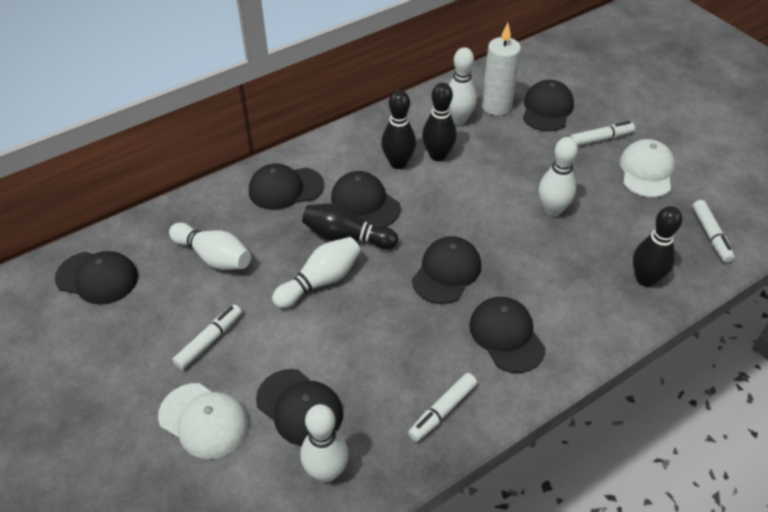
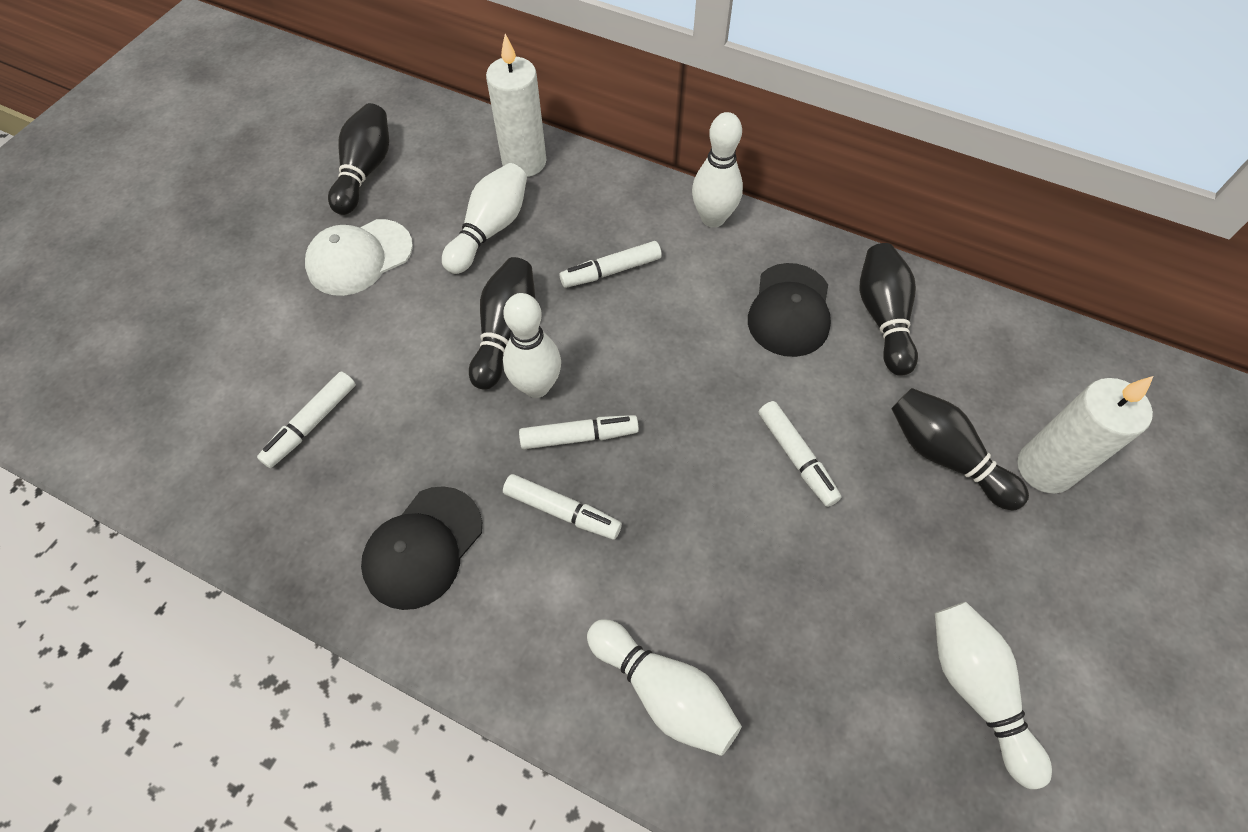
black cap: 7 -> 2
white candle: 1 -> 2
white cap: 2 -> 1
white marker: 4 -> 5

